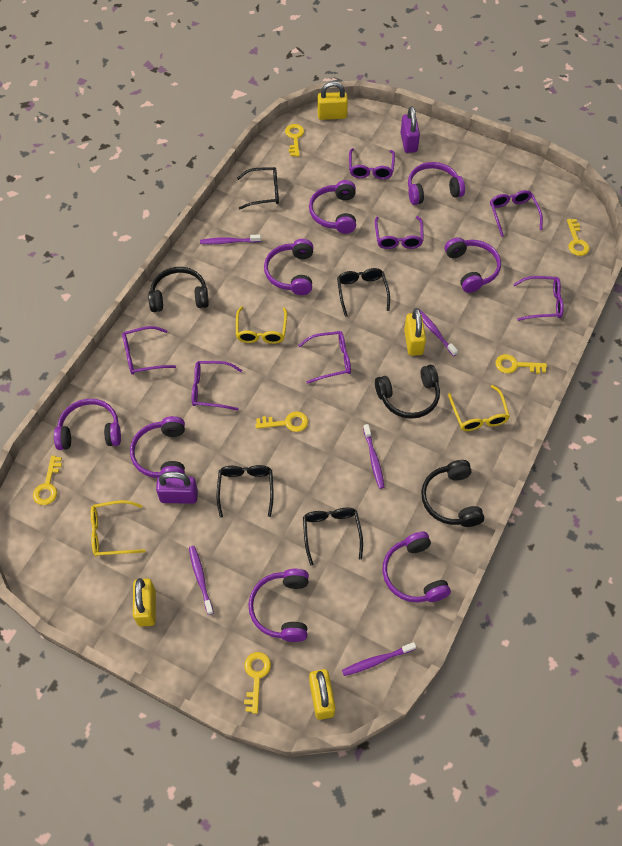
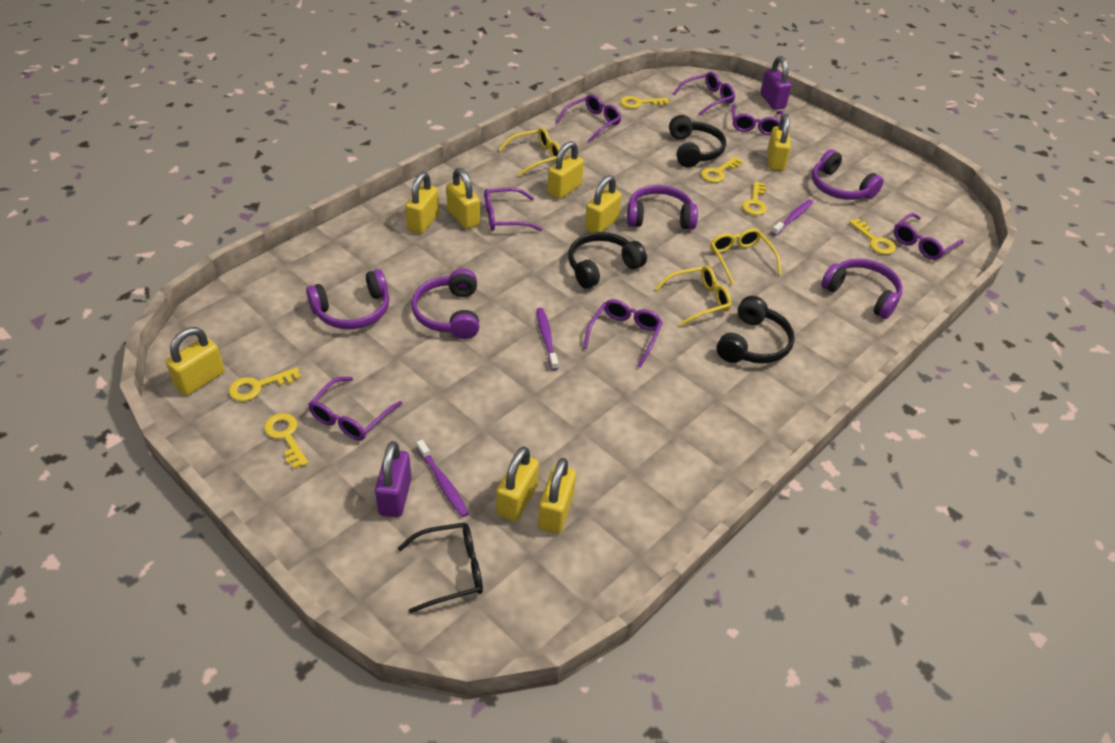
black glasses: 4 -> 1
purple headphones: 8 -> 5
purple toothbrush: 5 -> 3
yellow padlock: 4 -> 8

